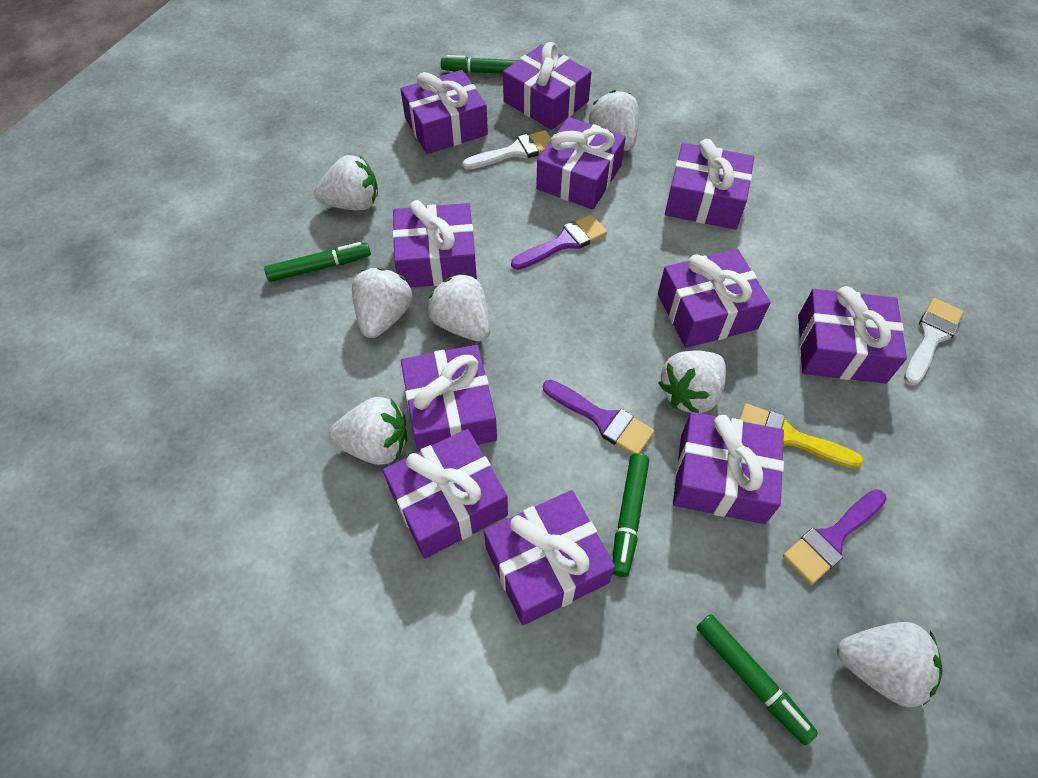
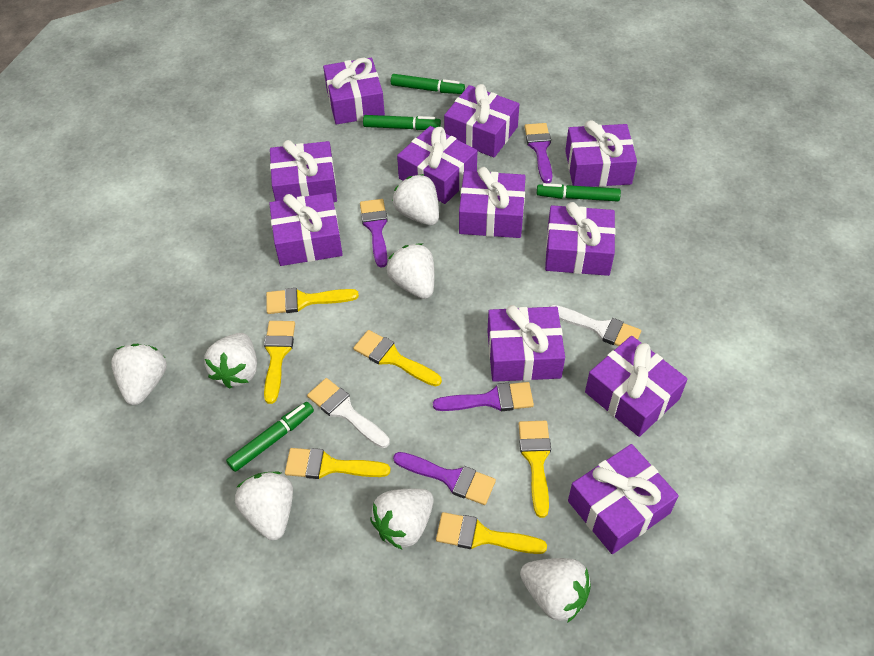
purple brush: 3 -> 4
yellow brush: 1 -> 6

